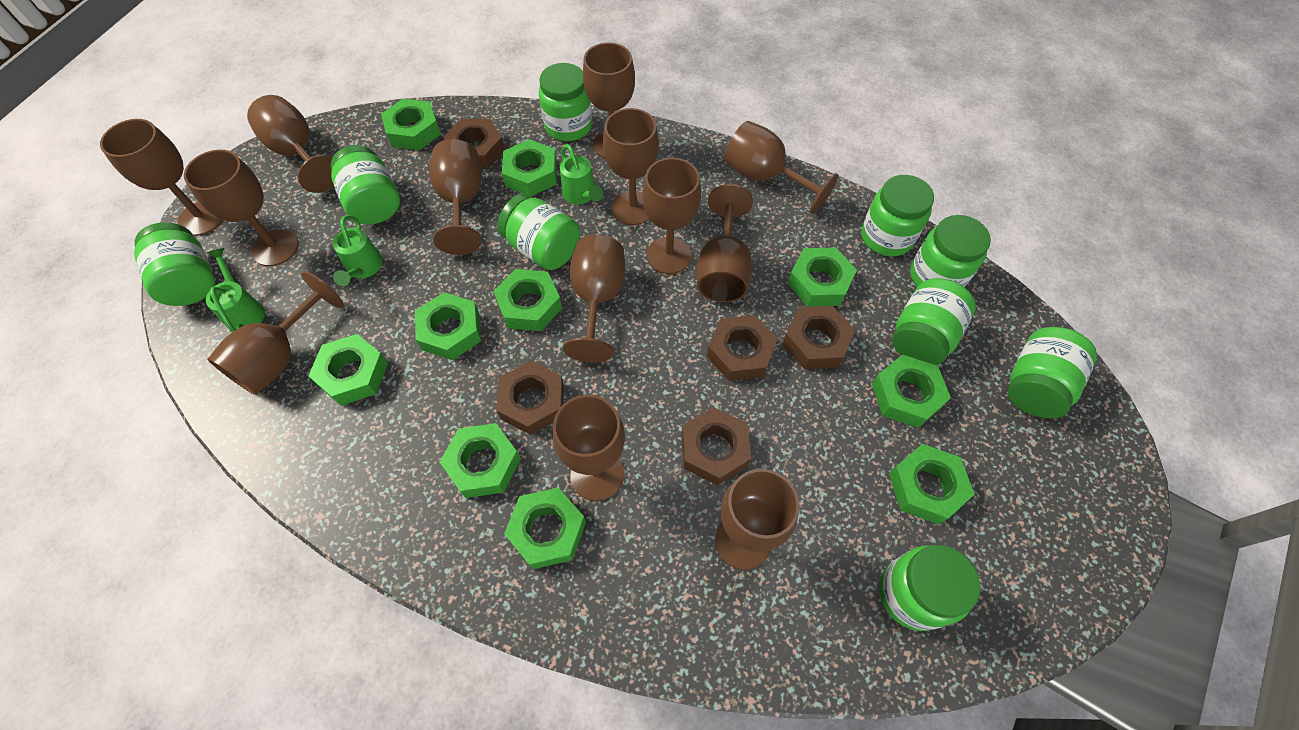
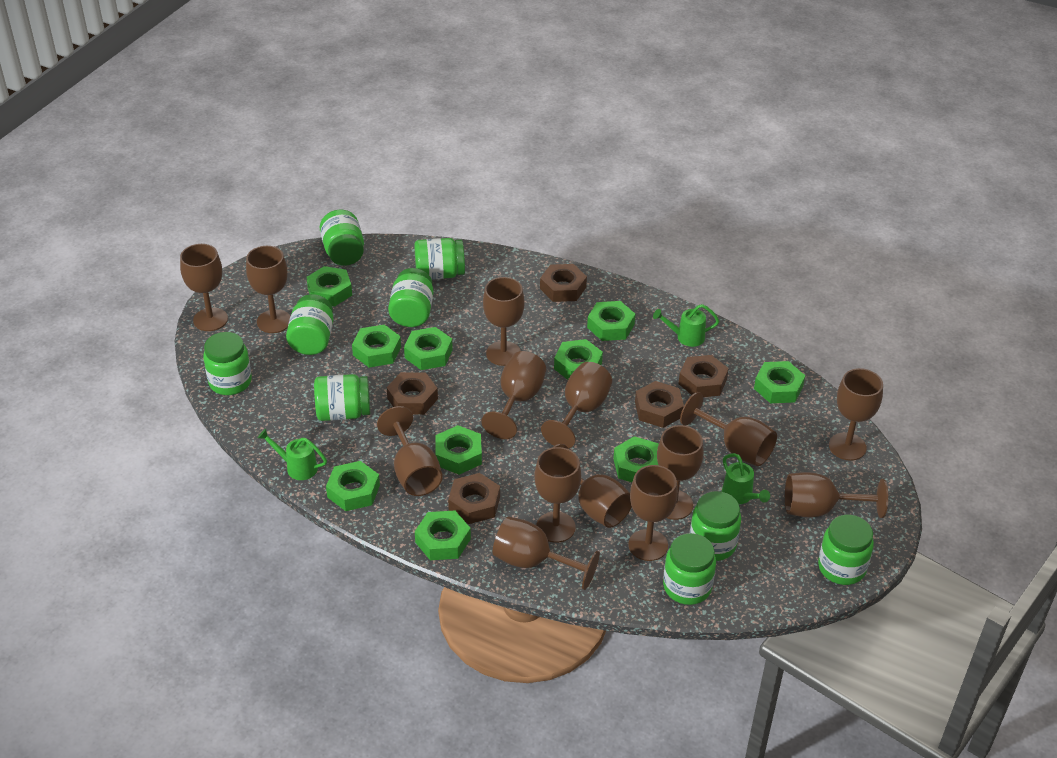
brown goblet: 13 -> 14

